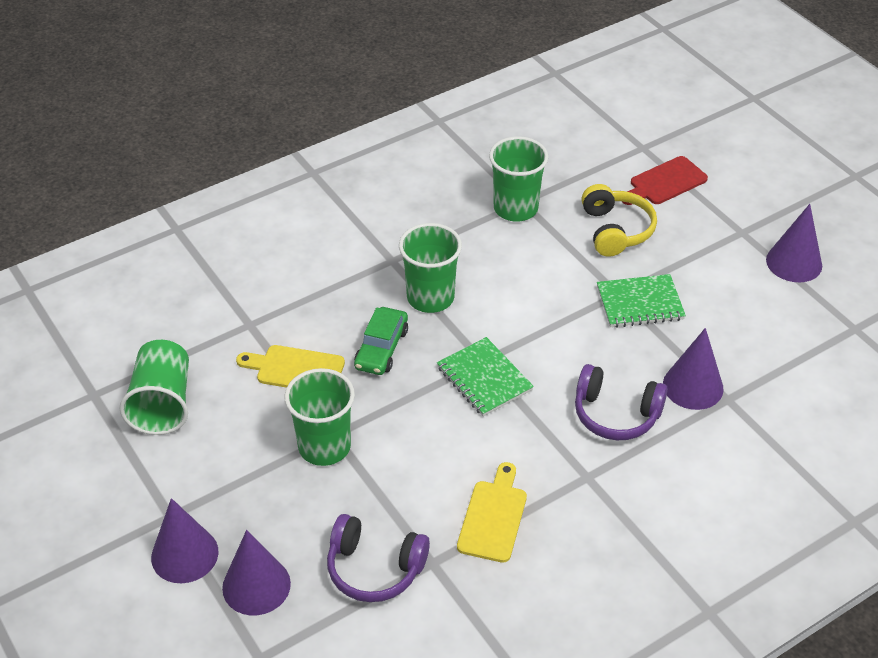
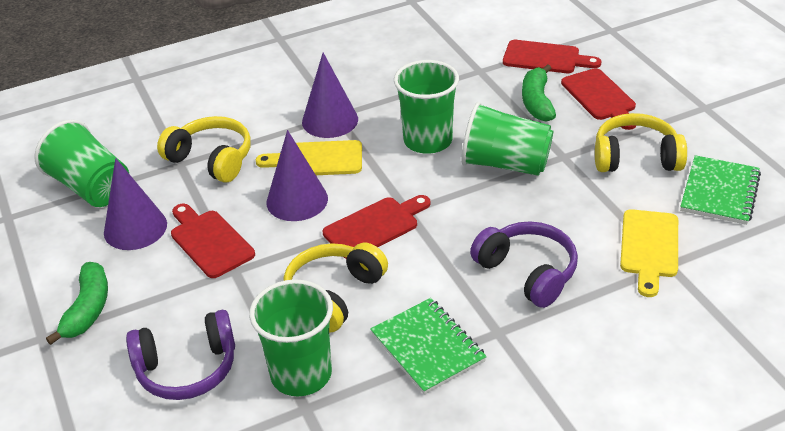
green banana: 0 -> 2
green car: 1 -> 0
purple cone: 4 -> 3
red cutting board: 1 -> 4
yellow headphones: 1 -> 3

